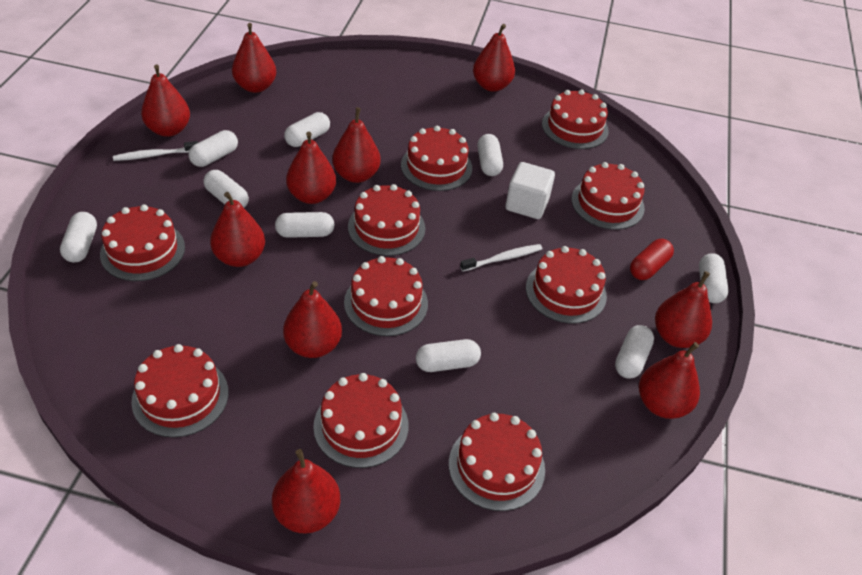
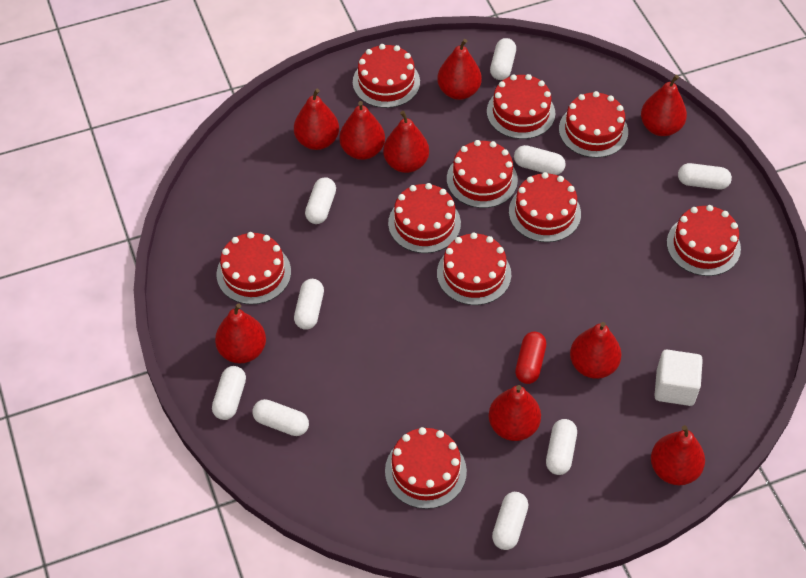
red pear: 10 -> 9
white toothbrush: 2 -> 0

